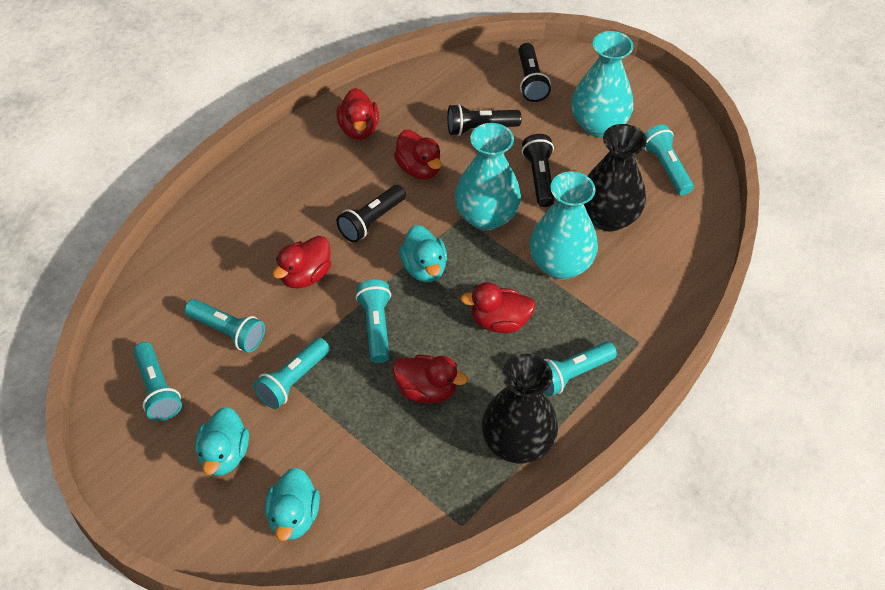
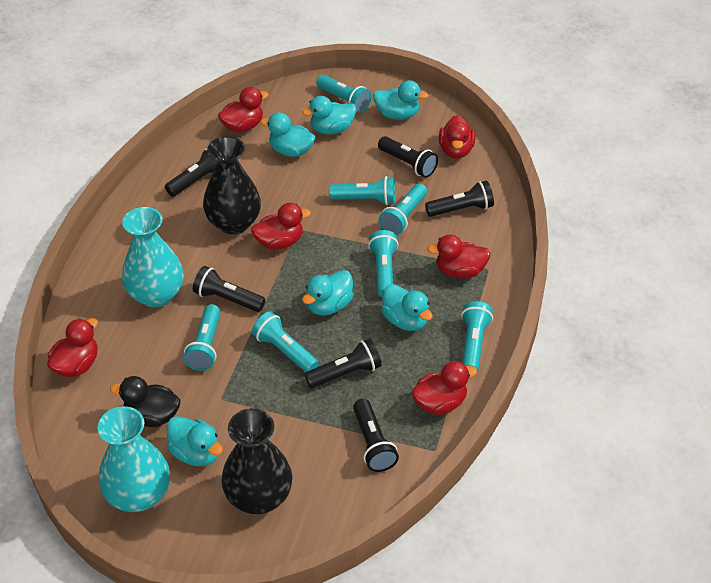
black duck: 0 -> 1
black flashlight: 4 -> 6
red duck: 5 -> 6
turquoise duck: 3 -> 6
turquoise flashlight: 6 -> 7
turquoise vase: 3 -> 2

